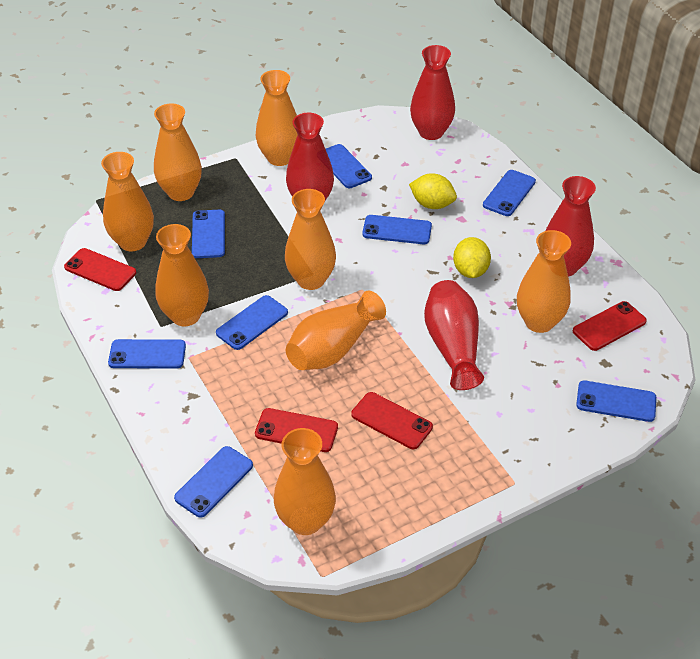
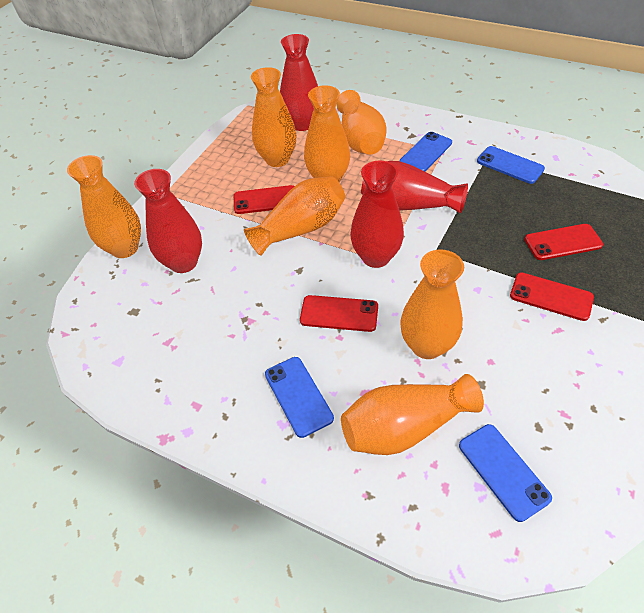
blue phone: 8 -> 4
orange vase: 8 -> 7
yellow lemon: 2 -> 0

